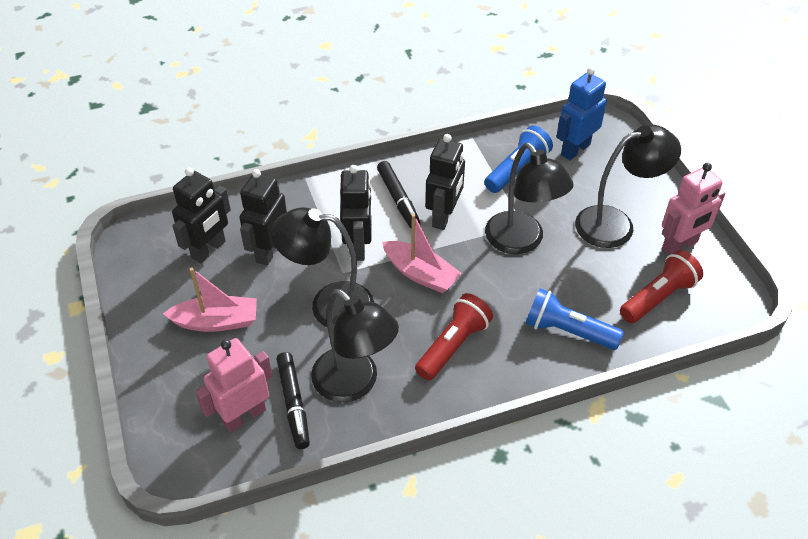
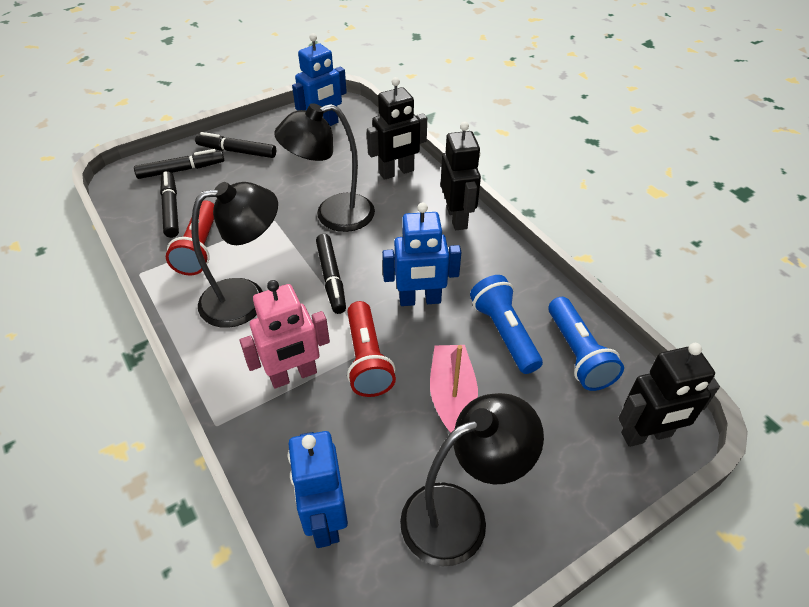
black lamp: 4 -> 3
black marker: 2 -> 4
black robot: 4 -> 3
blue robot: 1 -> 3
pink boat: 2 -> 1
pink robot: 2 -> 1

